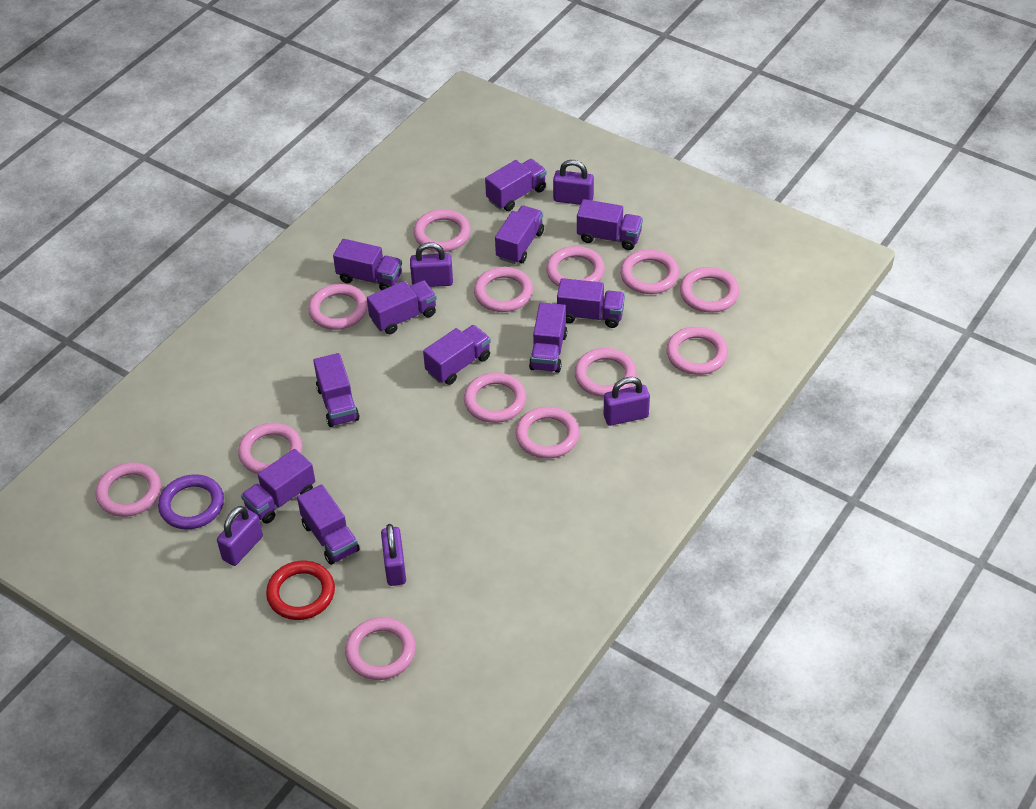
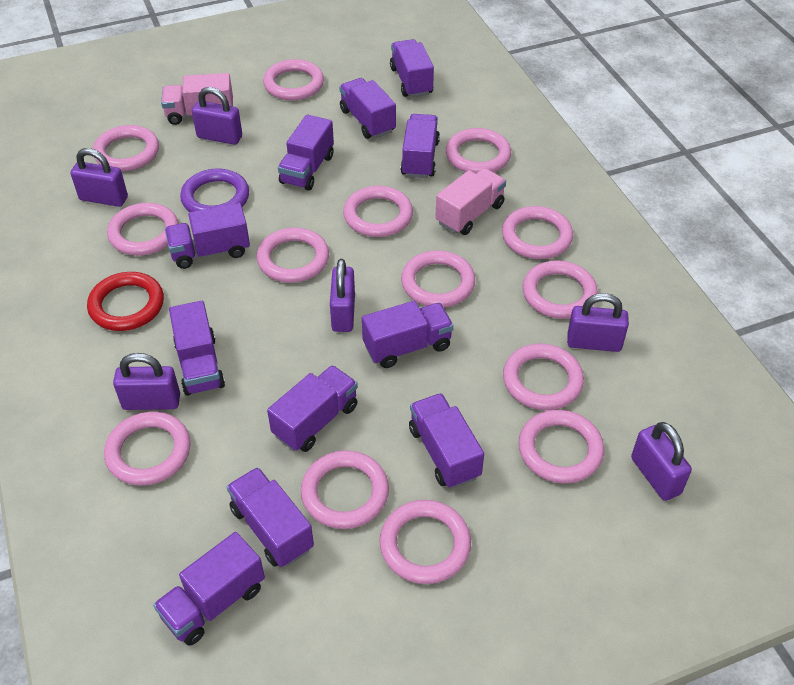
pink ring: 13 -> 14
pink truck: 0 -> 2
purple padlock: 5 -> 6

